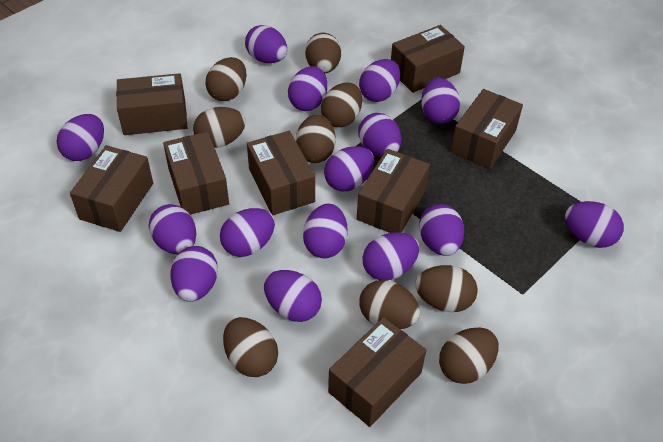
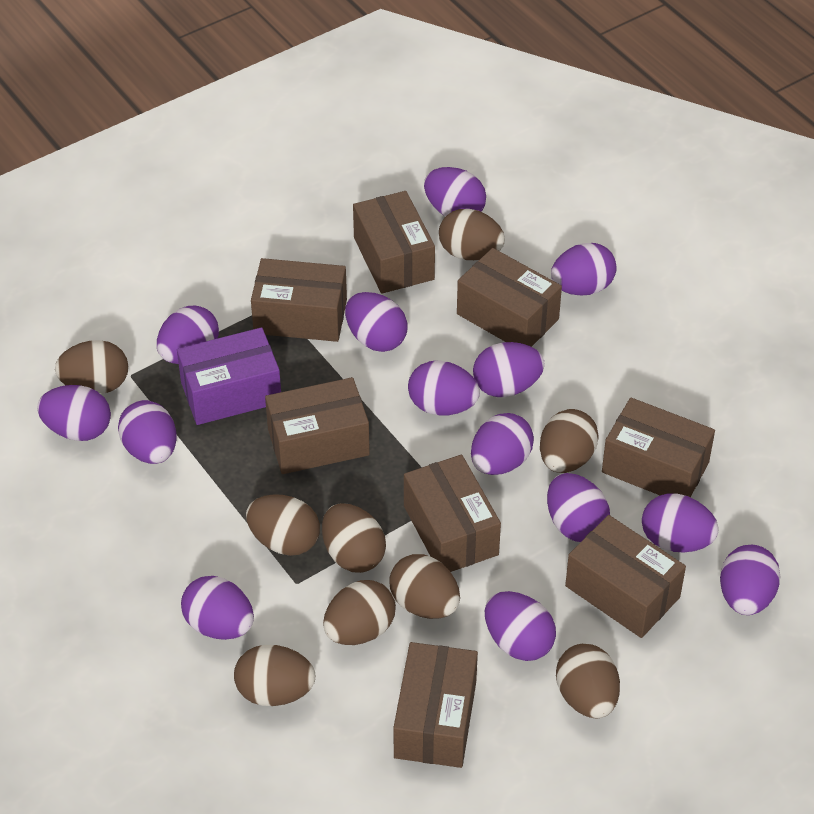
purple box: 0 -> 1
purple egg: 15 -> 14

